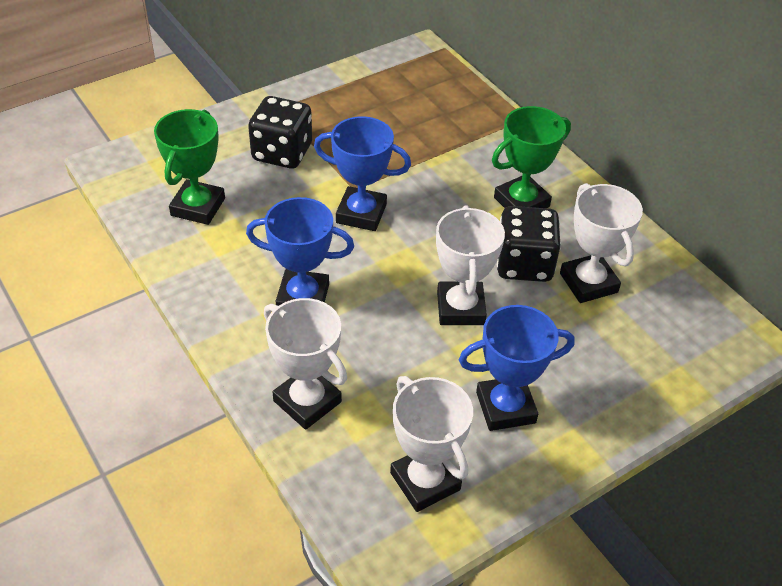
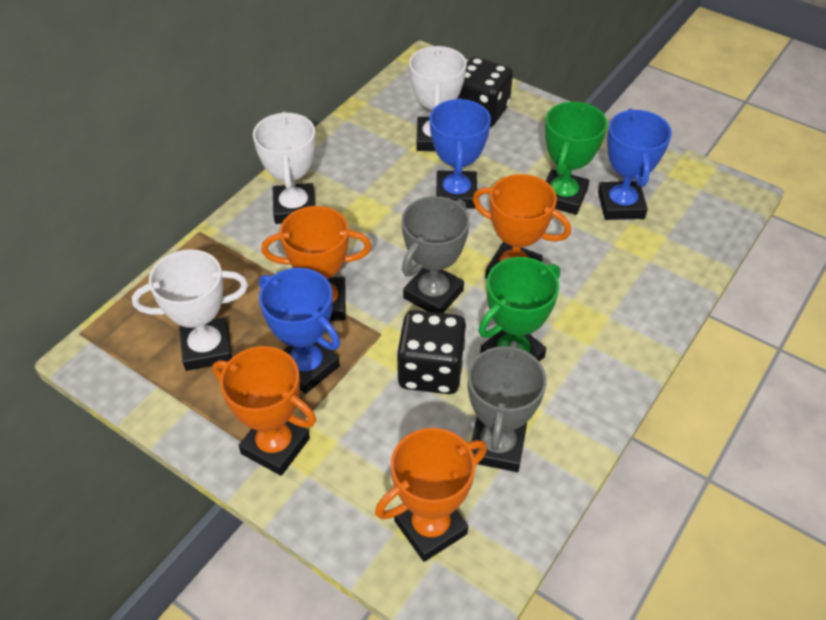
grey trophy: 0 -> 2
orange trophy: 0 -> 4
white trophy: 4 -> 3

